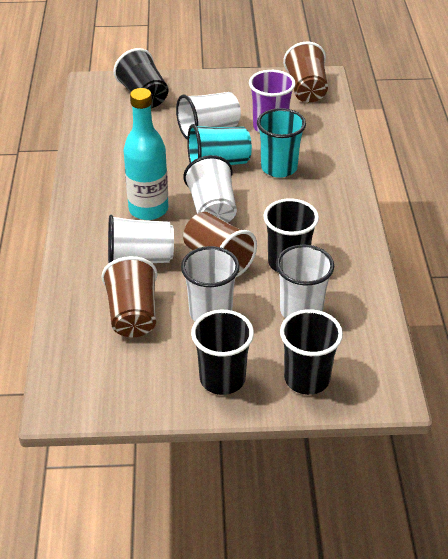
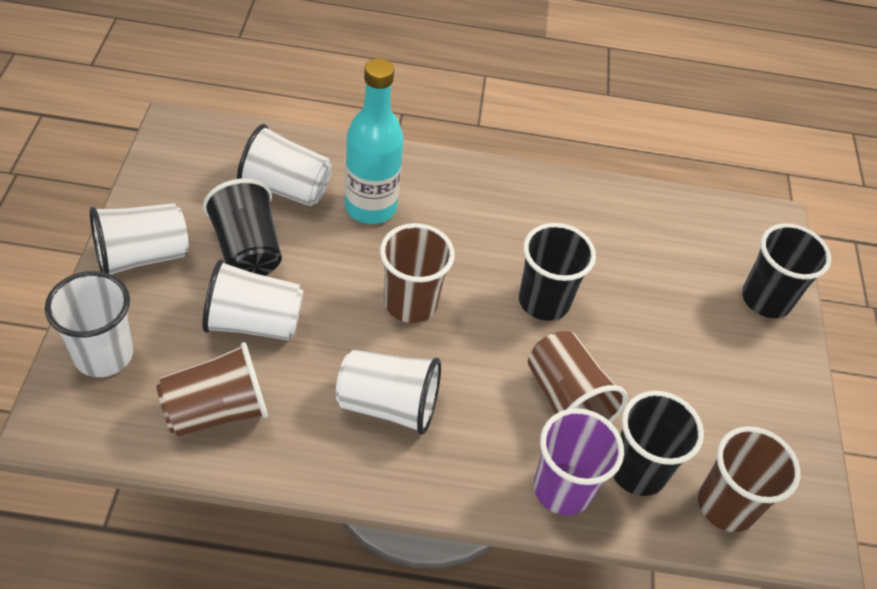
brown cup: 3 -> 4
turquoise cup: 2 -> 0

